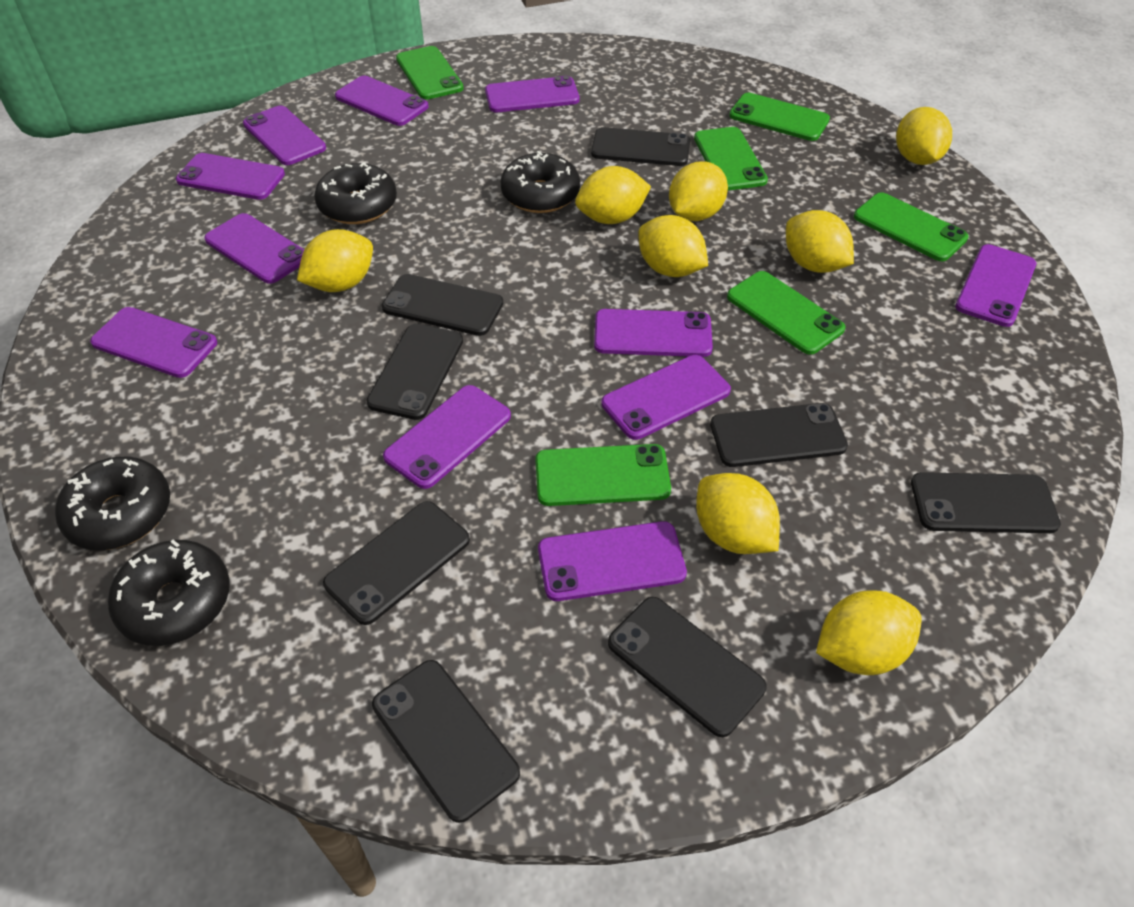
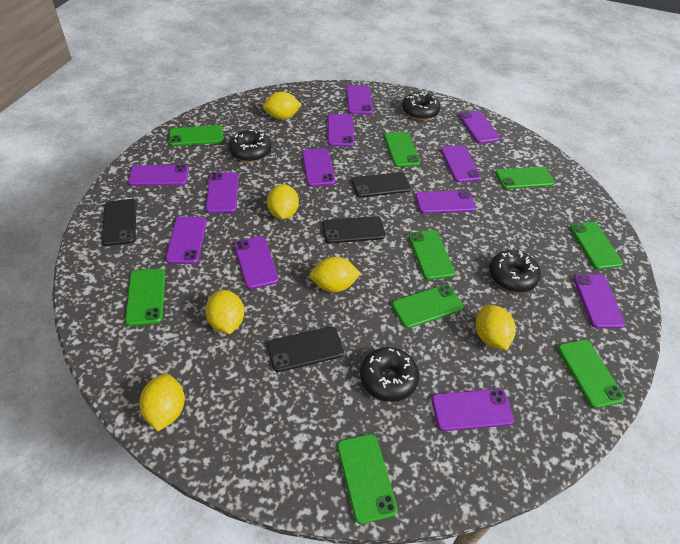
black phone: 8 -> 4
green phone: 6 -> 9
purple phone: 11 -> 12
yellow lemon: 8 -> 6

